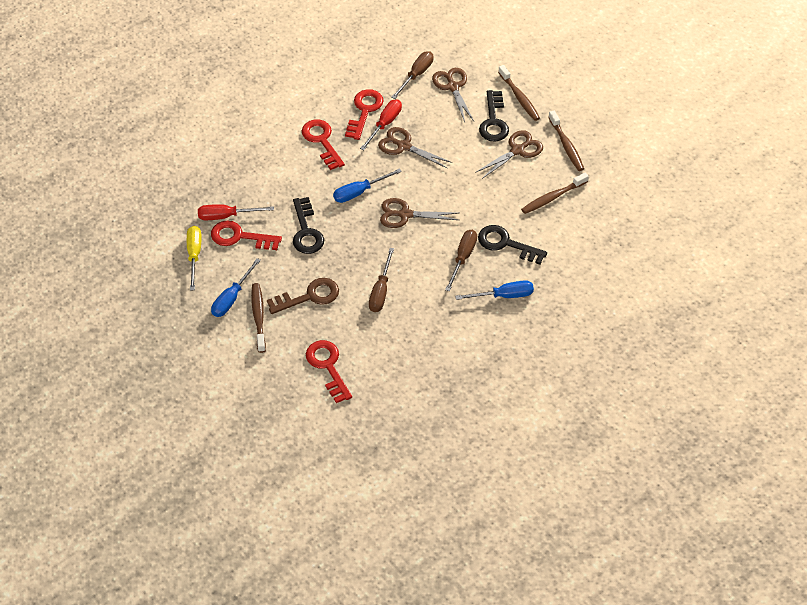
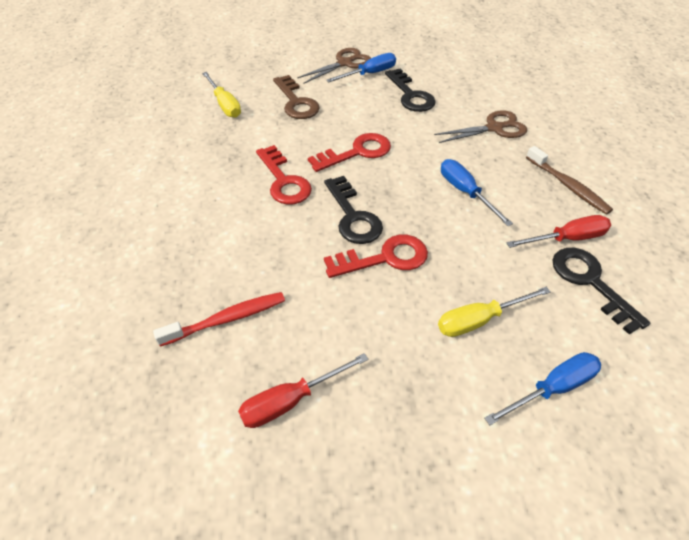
brown scissors: 4 -> 2
brown screwdriver: 3 -> 0
brown toothbrush: 4 -> 1
red key: 4 -> 3
red toothbrush: 0 -> 1
yellow screwdriver: 1 -> 2

